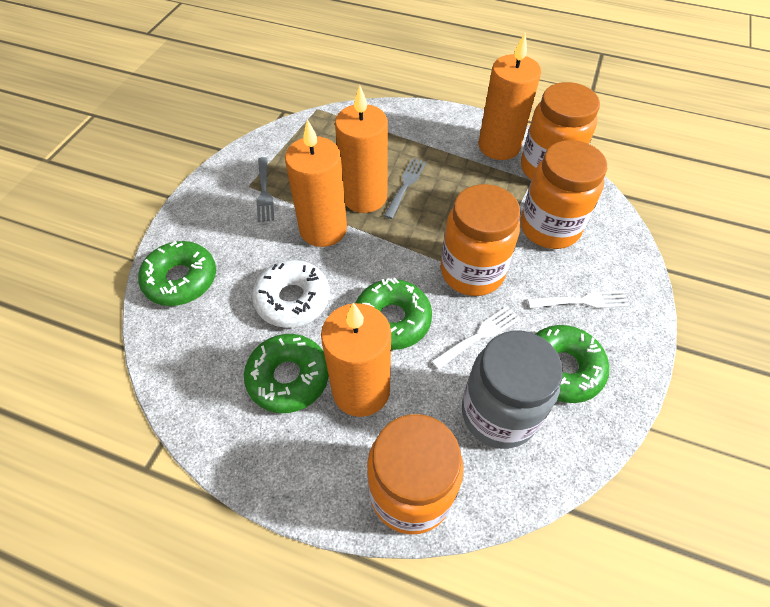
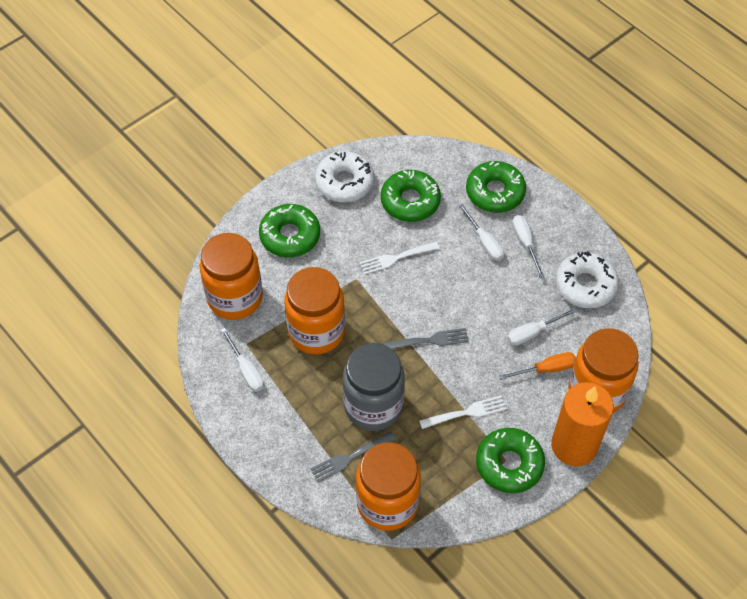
orange candle: 4 -> 1
orange screwdriver: 0 -> 1
white donut: 1 -> 2
white screwdriver: 0 -> 4

